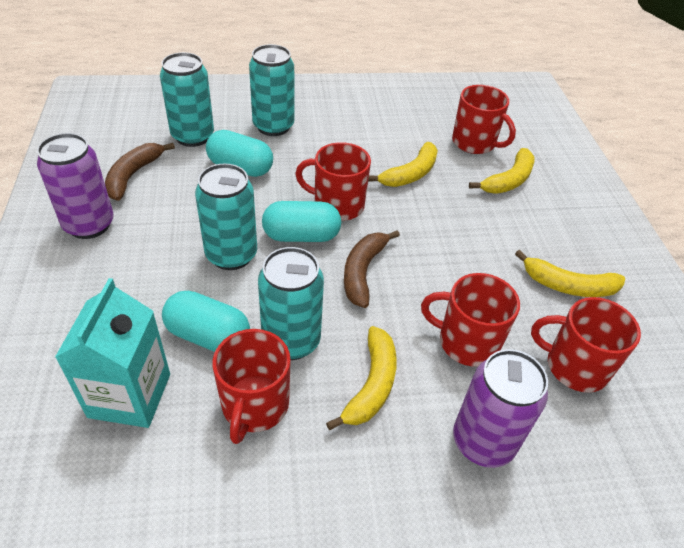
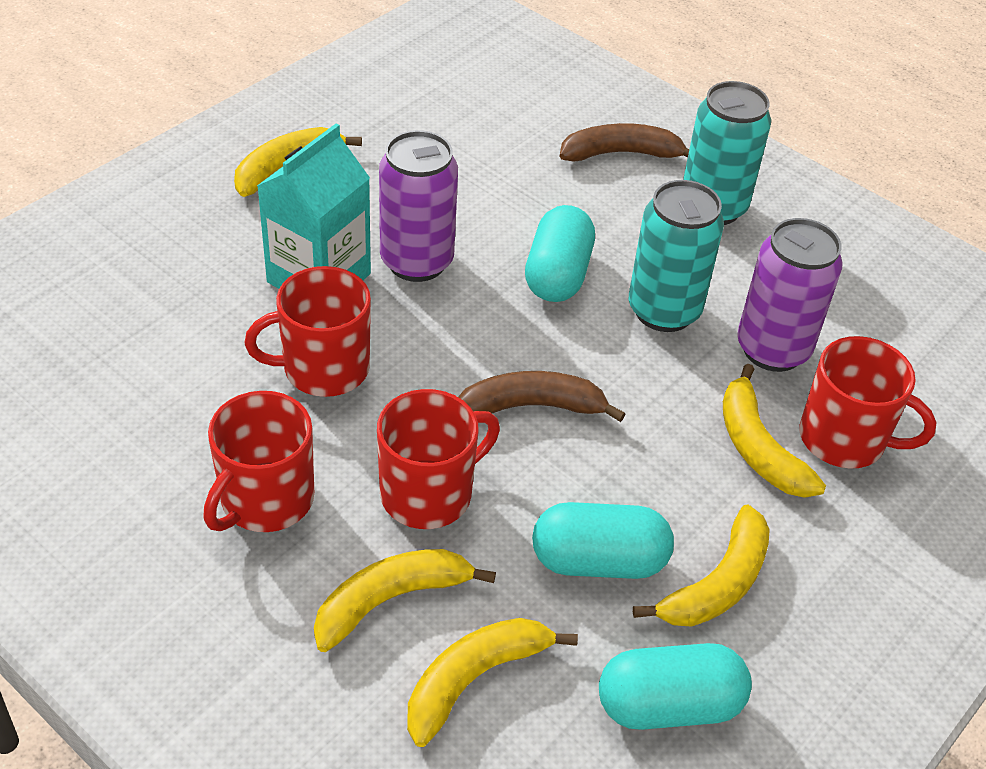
red mug: 5 -> 4
turquoise can: 4 -> 2
yellow banana: 4 -> 5

